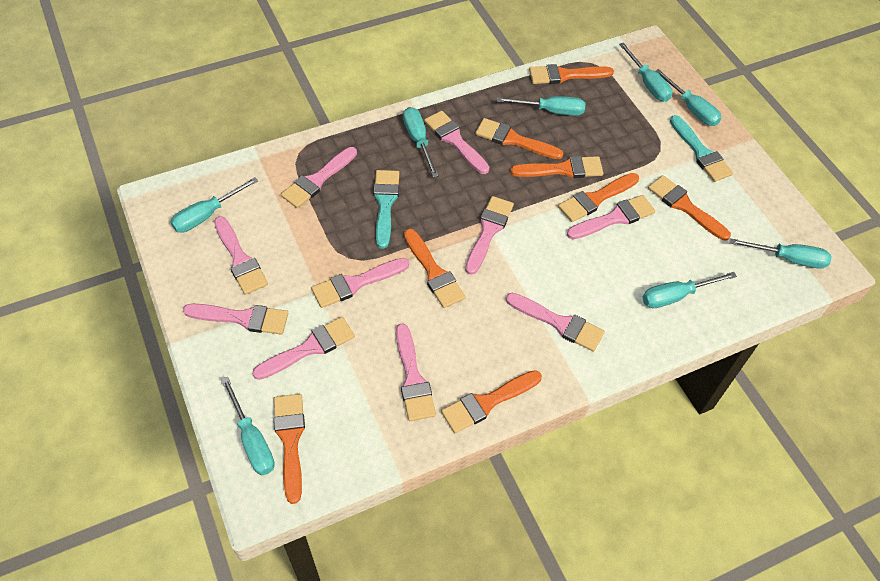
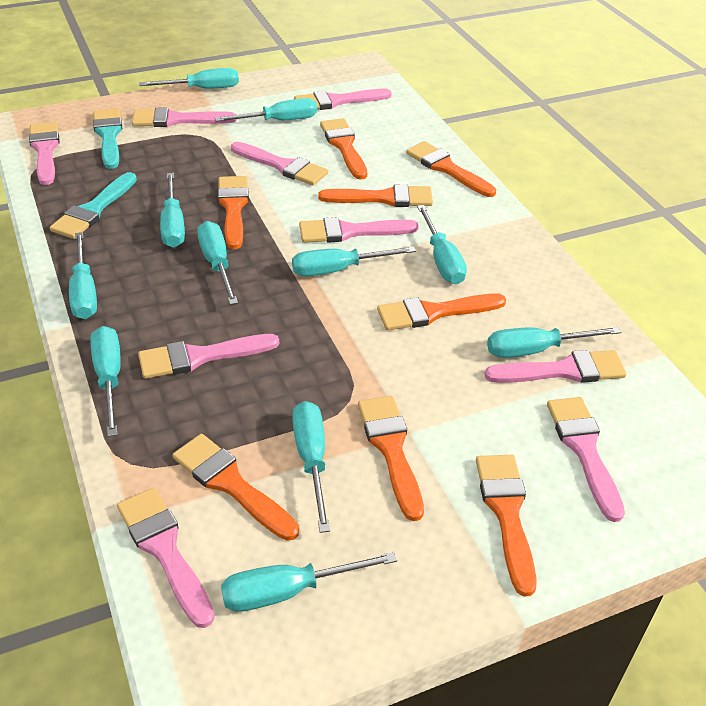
pink brush: 10 -> 9
turquoise screwdriver: 8 -> 11

